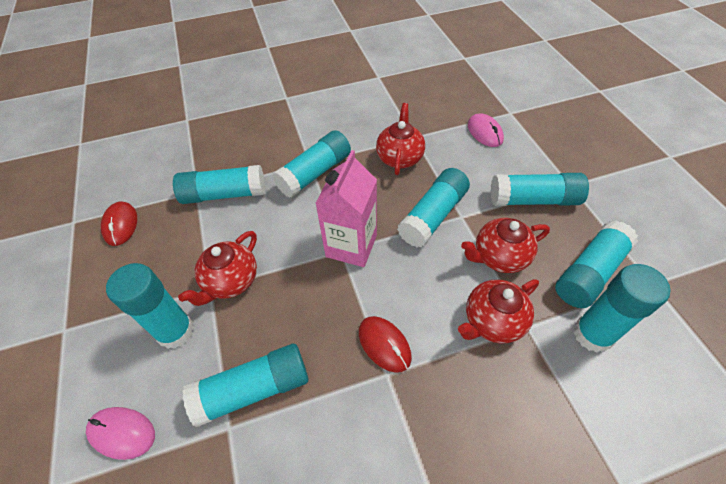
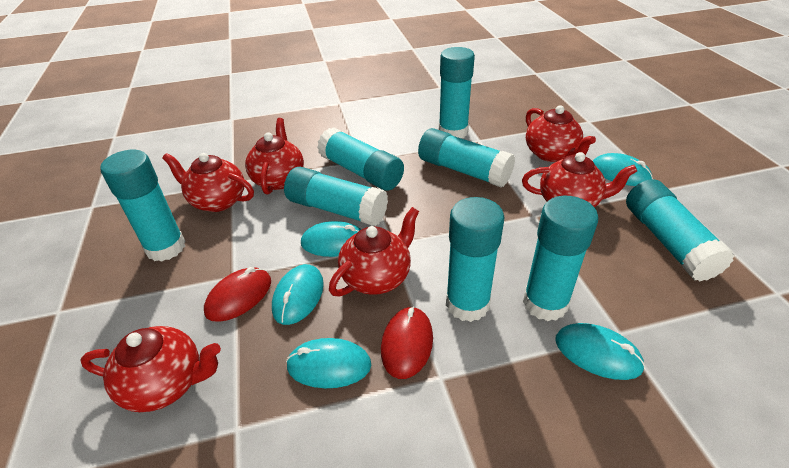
pink carton: 1 -> 0
pink mouse: 2 -> 0
red teapot: 4 -> 6
turquoise mouse: 0 -> 5

